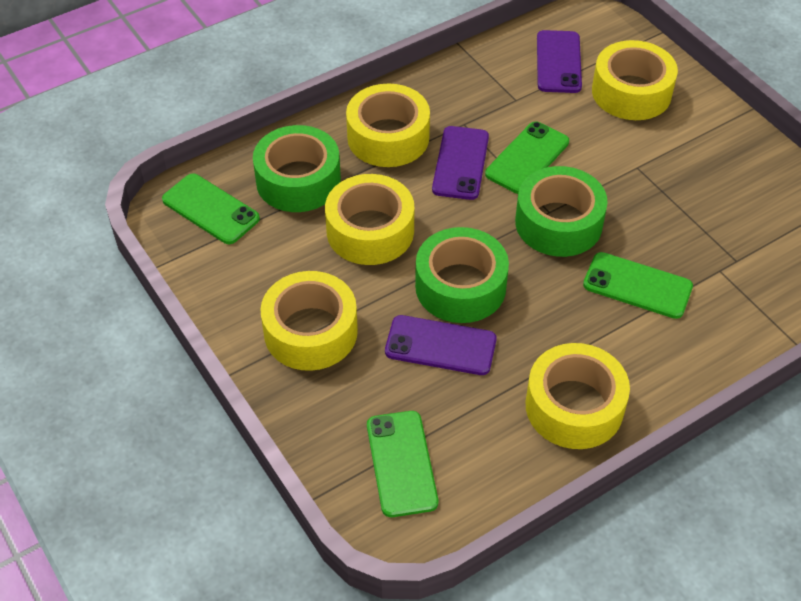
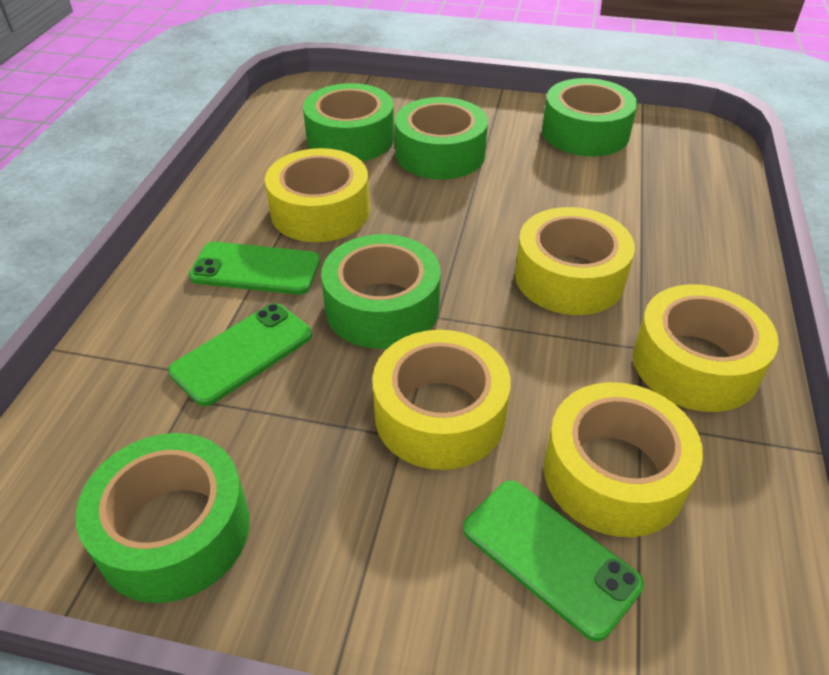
green phone: 4 -> 3
green tape: 3 -> 5
purple phone: 3 -> 0

